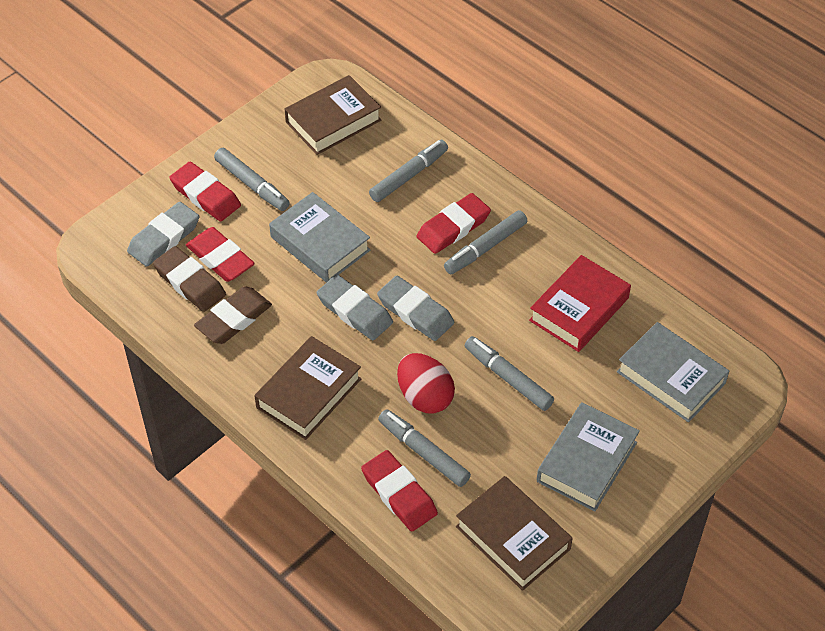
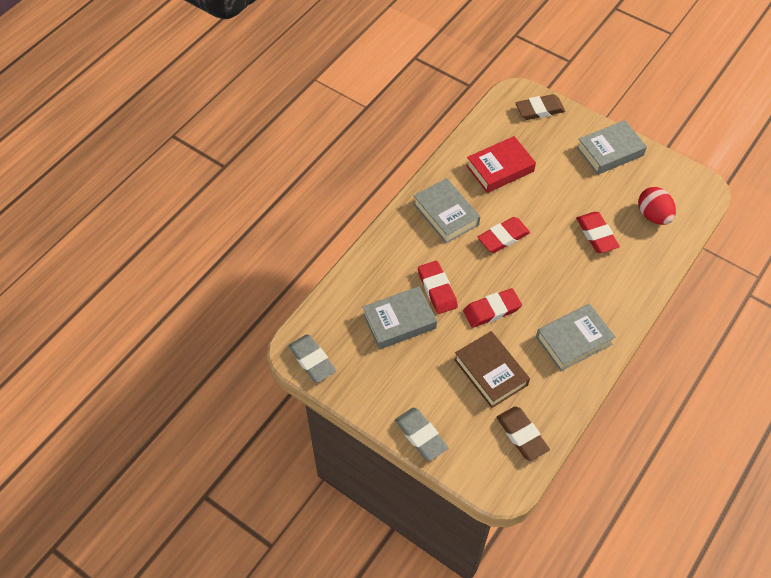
brown book: 3 -> 1
grey book: 3 -> 4
grey eraser: 3 -> 2
grey marker: 5 -> 0

